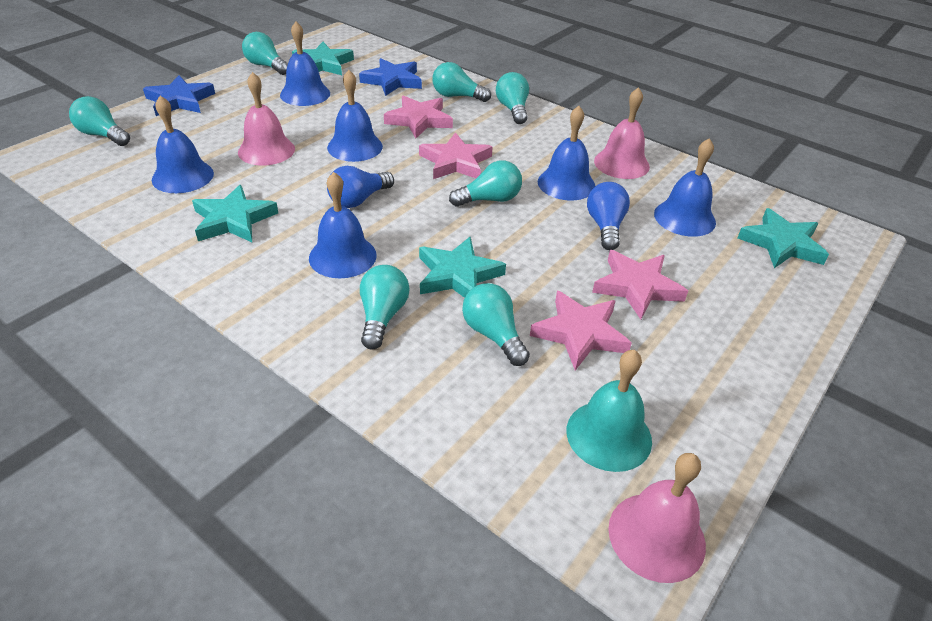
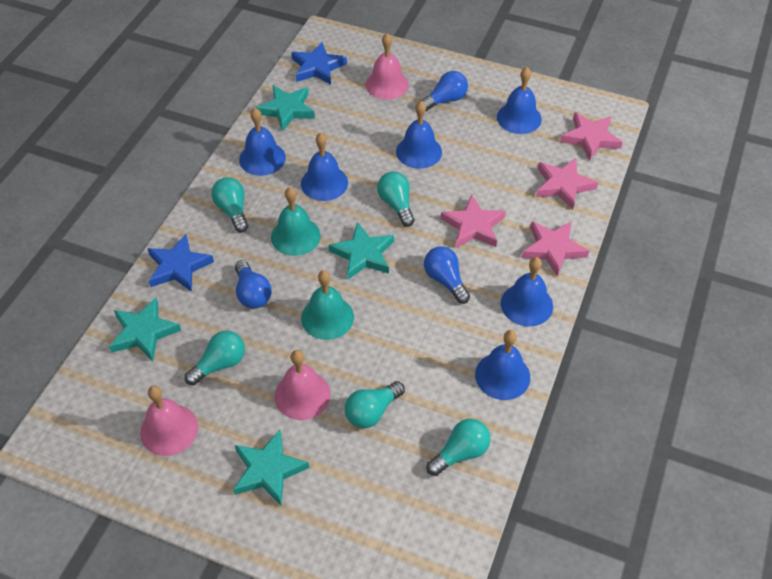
blue light bulb: 2 -> 3
turquoise bell: 1 -> 2
turquoise light bulb: 7 -> 5

